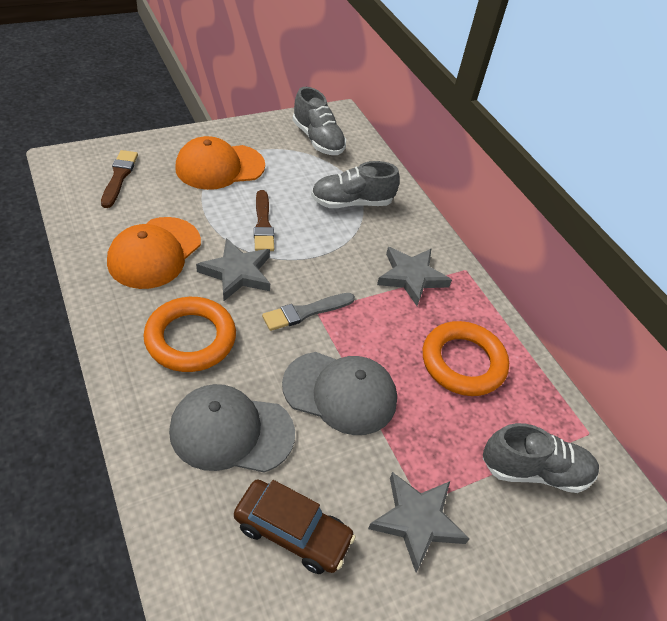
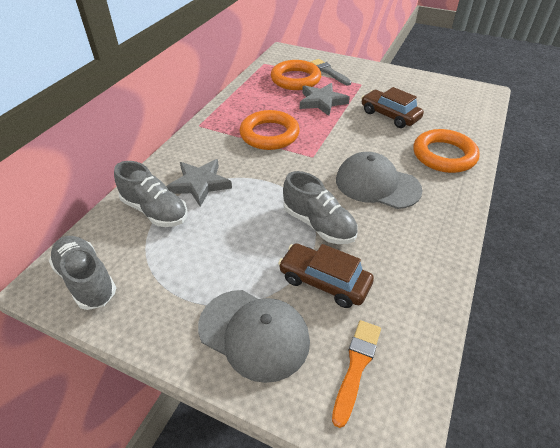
brown brush: 2 -> 0
brown car: 1 -> 2
grey star: 3 -> 2
orange brush: 0 -> 1
orange cap: 2 -> 0
orange ring: 2 -> 3

